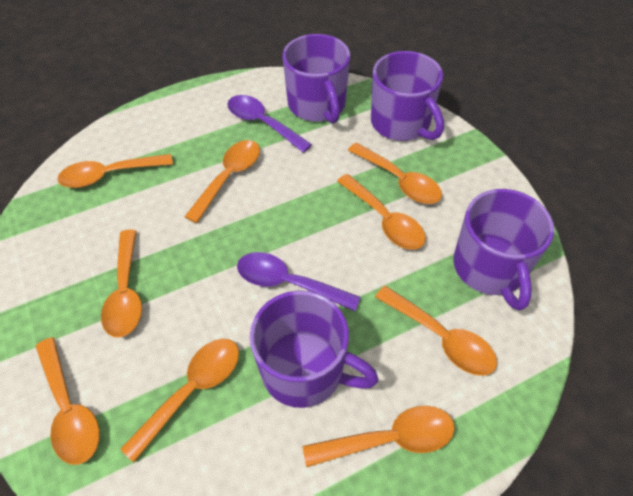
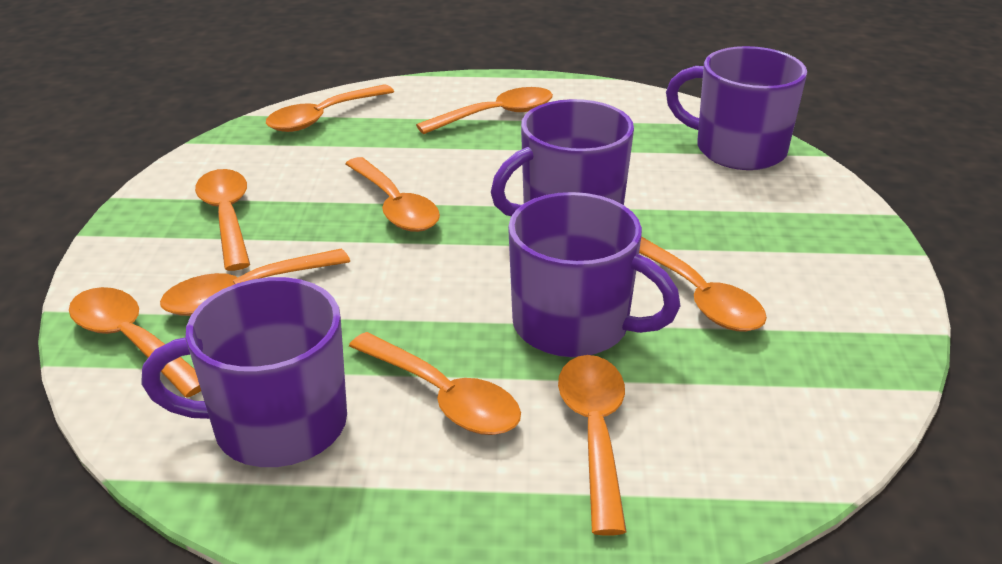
purple spoon: 2 -> 0

